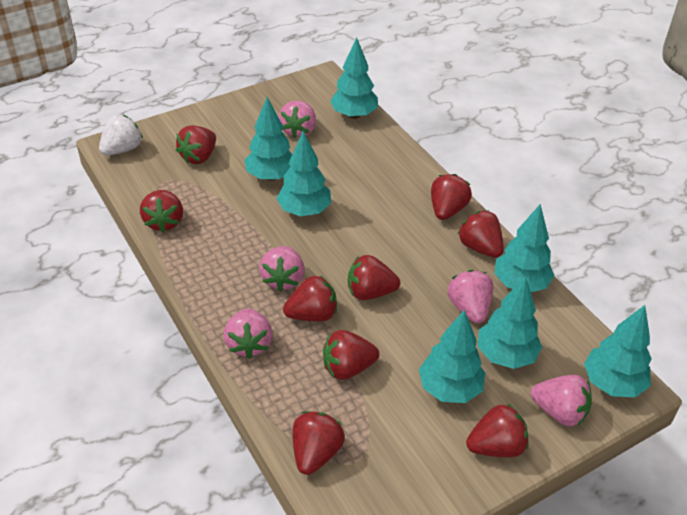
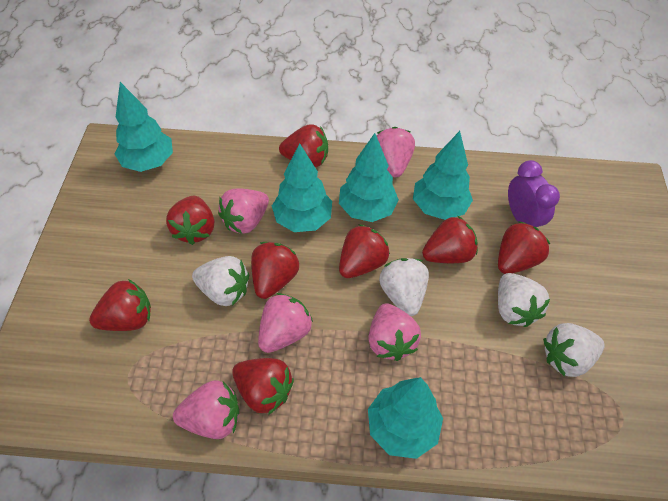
purple clock: 0 -> 1
red strawberry: 9 -> 8
turquoise tree: 7 -> 5
white strawberry: 1 -> 4

